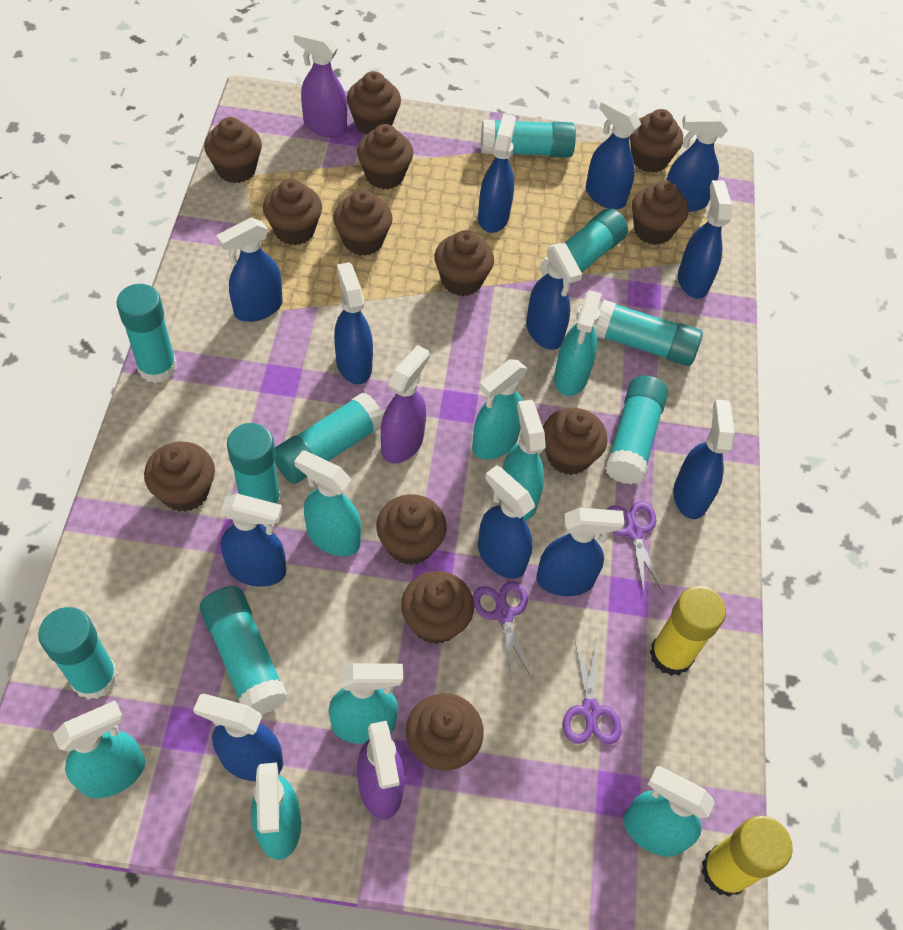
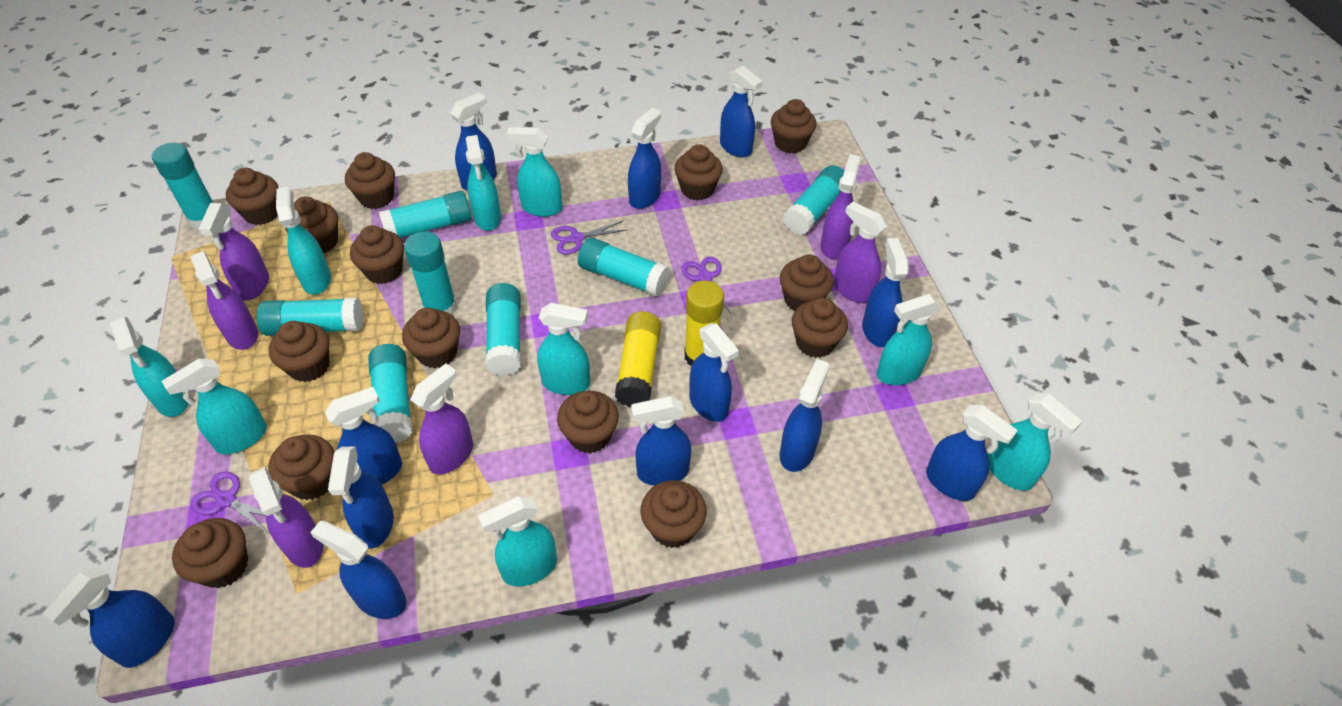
brown cupcake: 13 -> 14
purple spray bottle: 3 -> 6
turquoise glue stick: 9 -> 8
turquoise spray bottle: 8 -> 9

